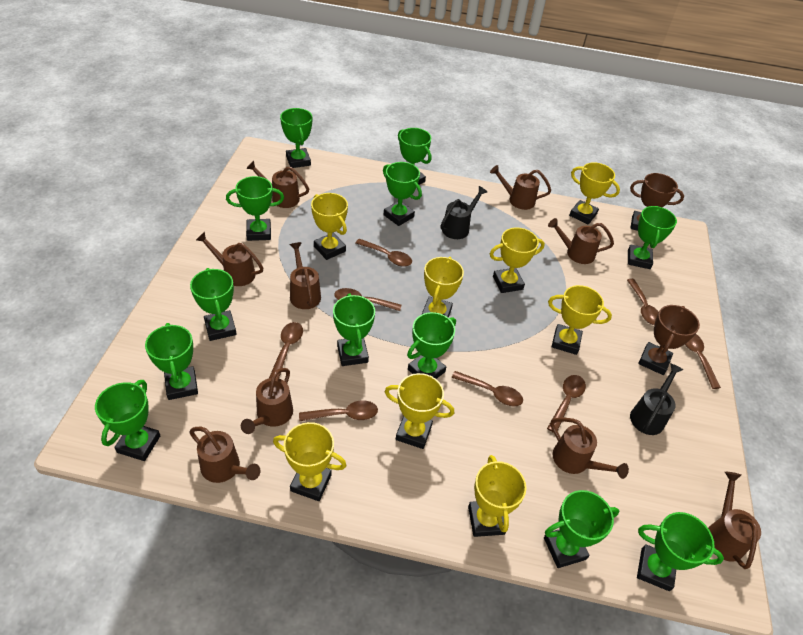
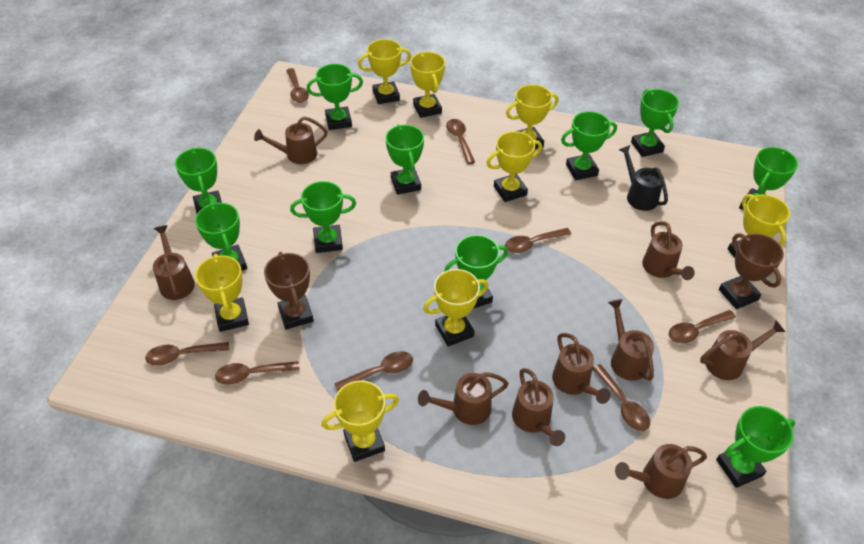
black watering can: 2 -> 1
green trophy: 12 -> 10

